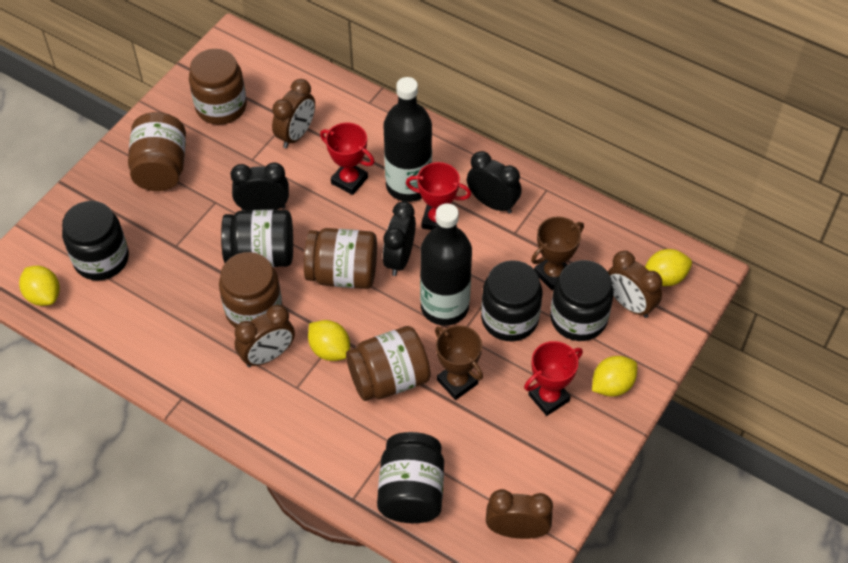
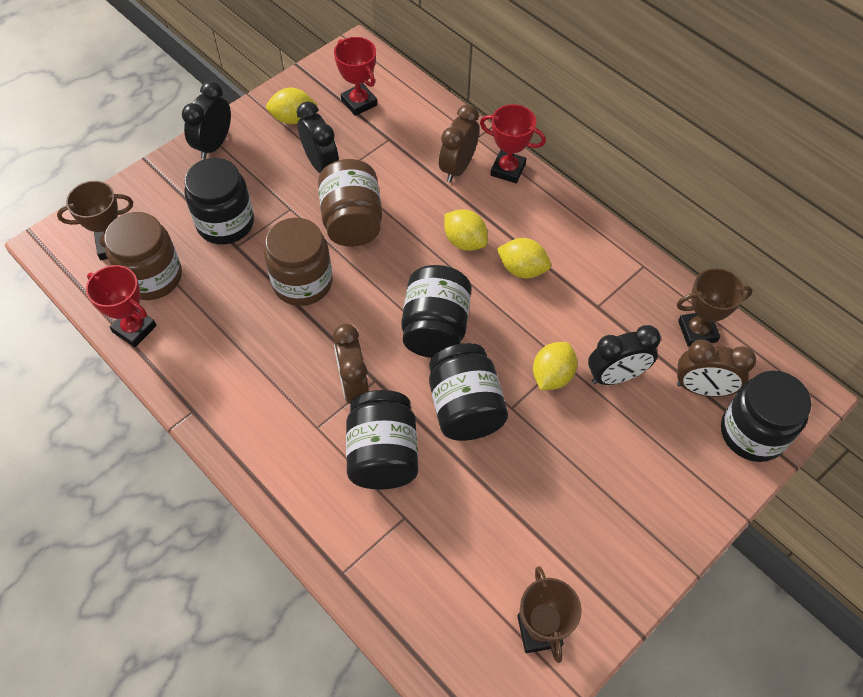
black bottle: 2 -> 0
brown clock: 4 -> 3
brown jar: 5 -> 3
brown trophy: 2 -> 3

